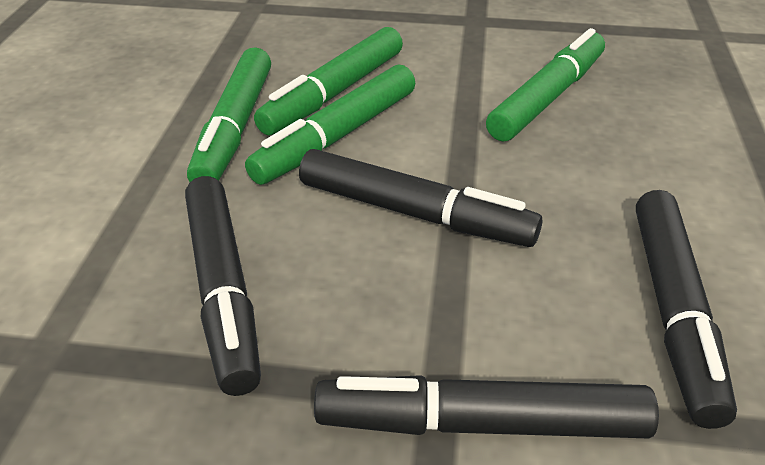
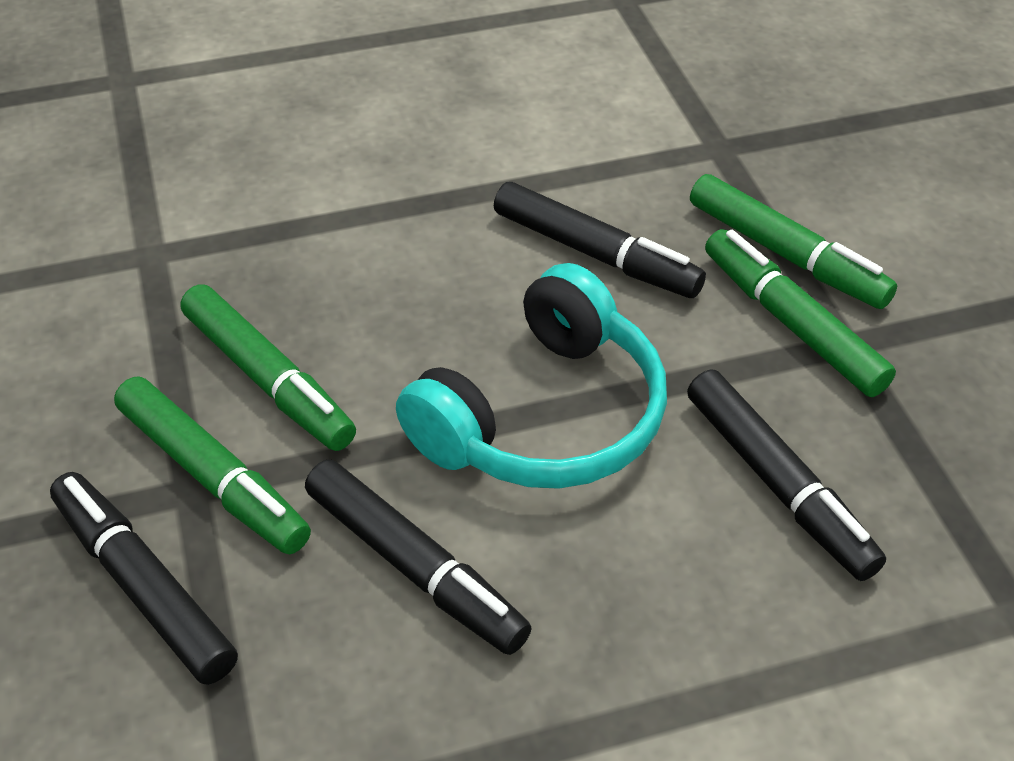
turquoise headphones: 0 -> 1

